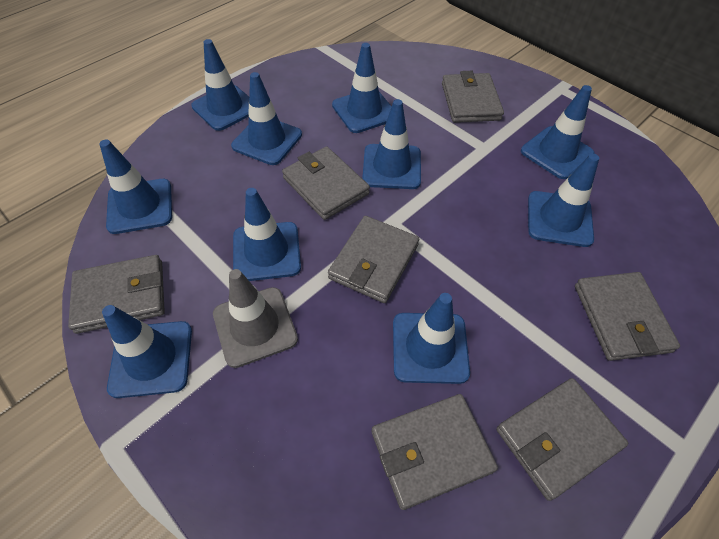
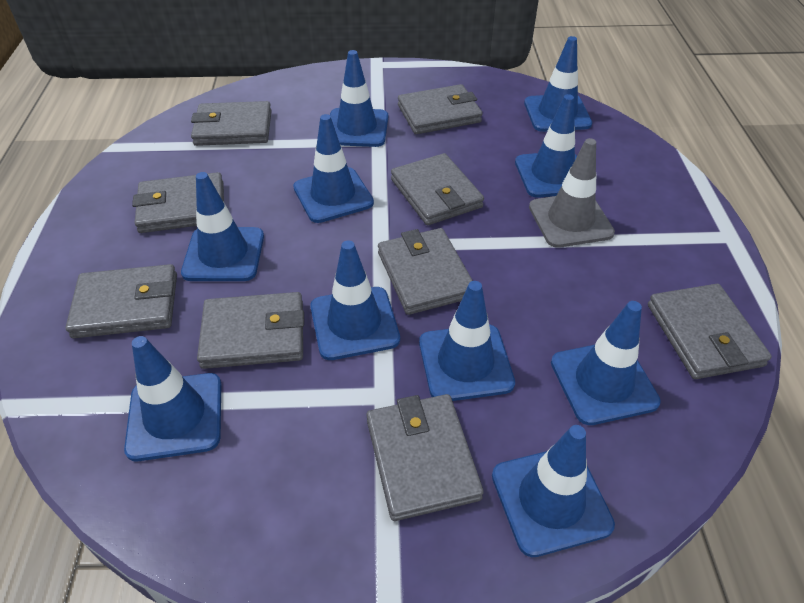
grey wallet: 7 -> 9

